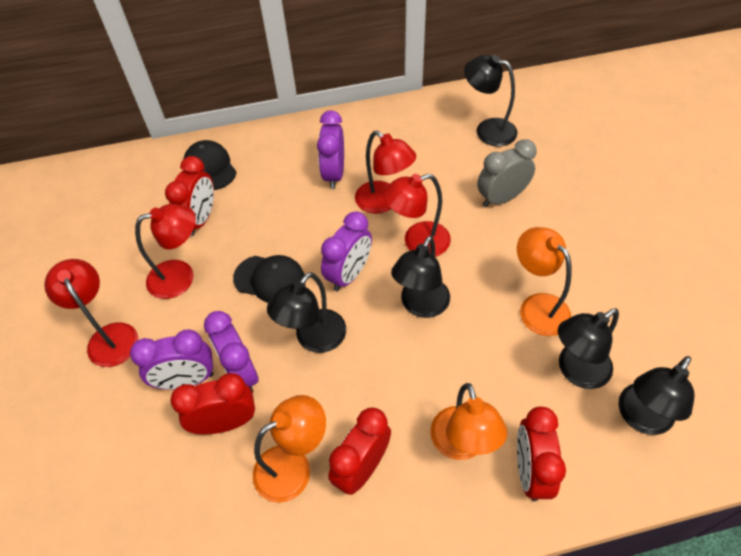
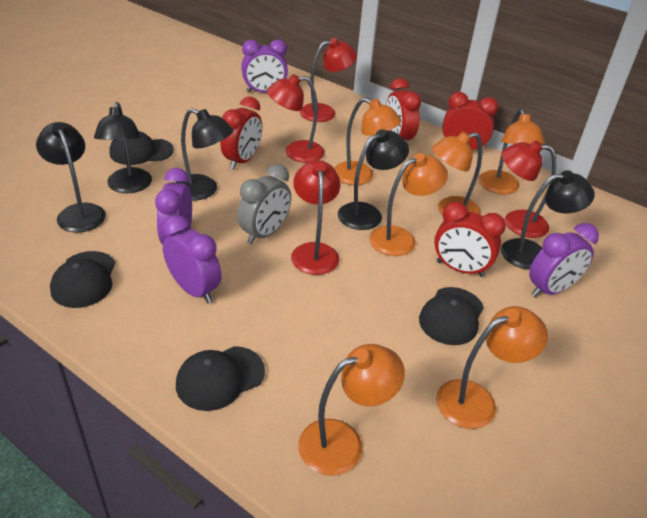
black cap: 2 -> 4
orange lamp: 3 -> 6

